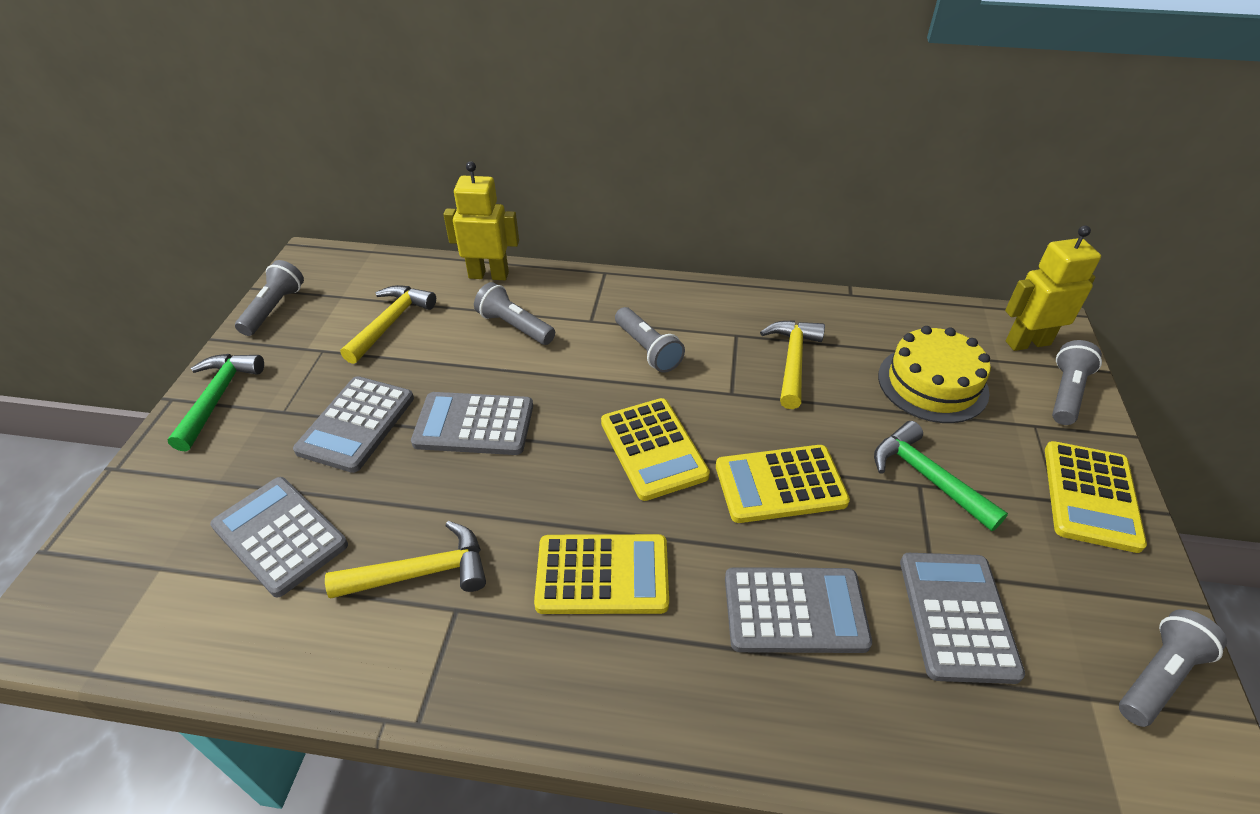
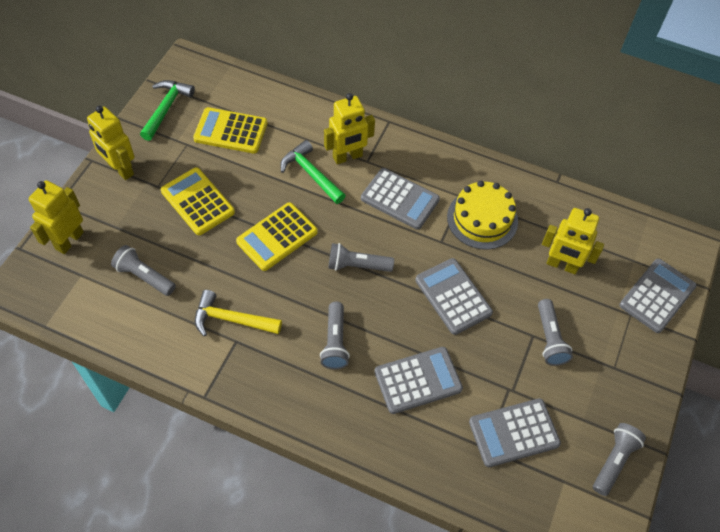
yellow calculator: 4 -> 3
yellow hammer: 3 -> 1
yellow robot: 2 -> 4

